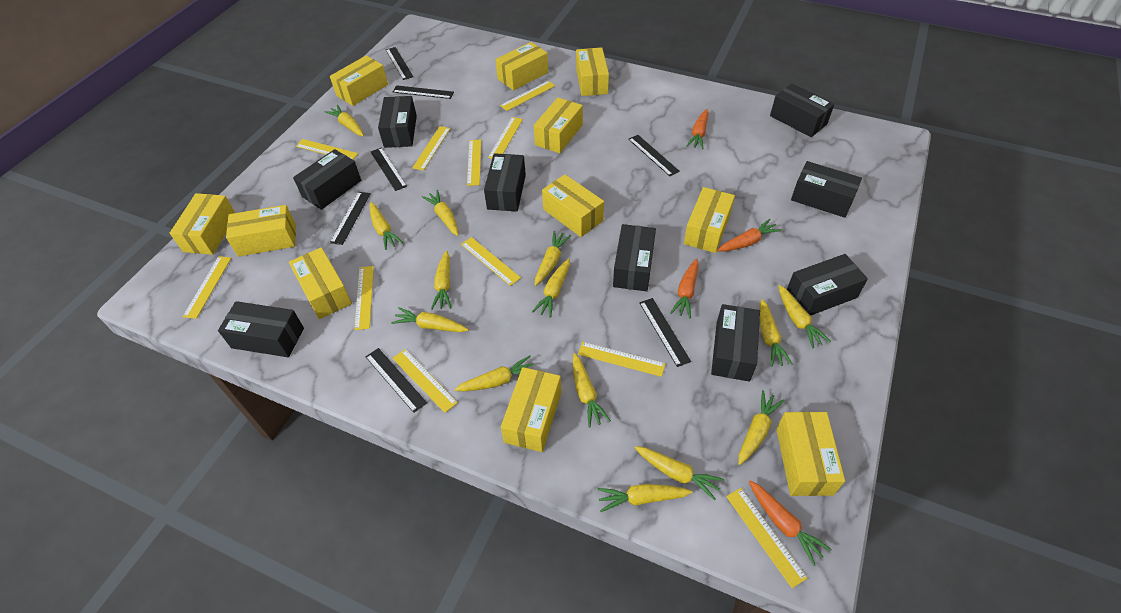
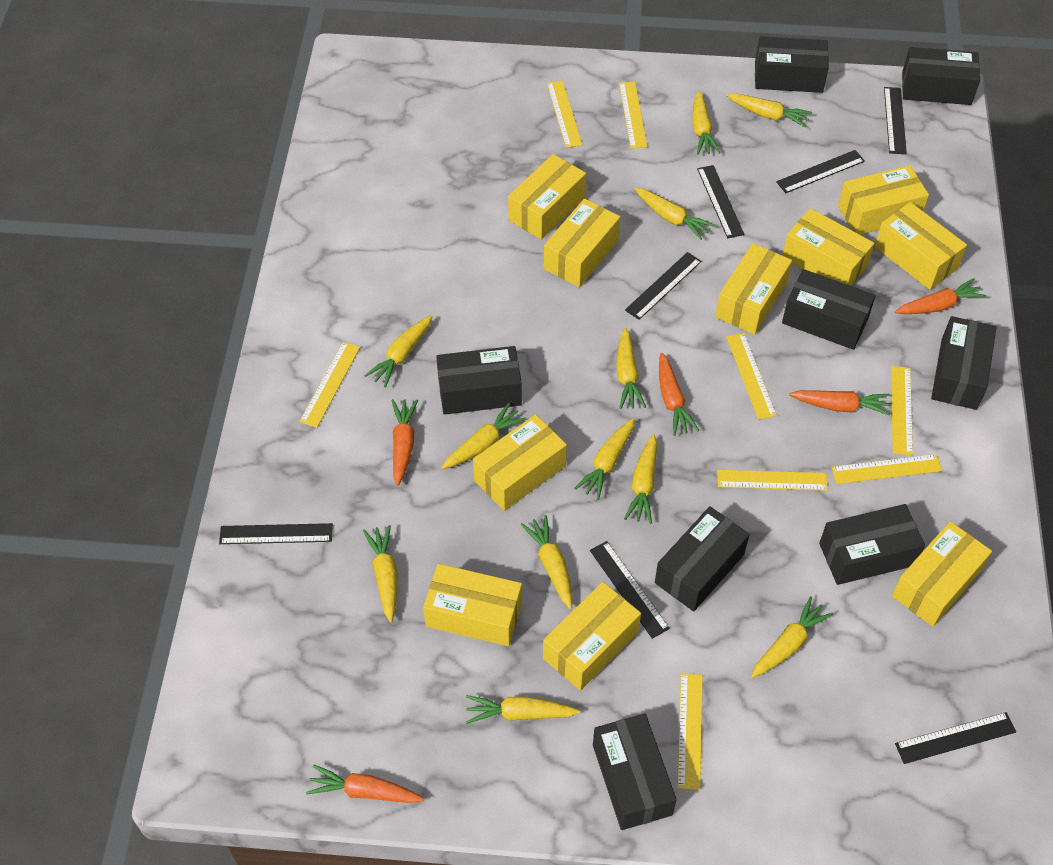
black box: 9 -> 8
orange carrot: 4 -> 5
yellow box: 11 -> 10
yellow carrot: 14 -> 12
yellow ruler: 11 -> 8

